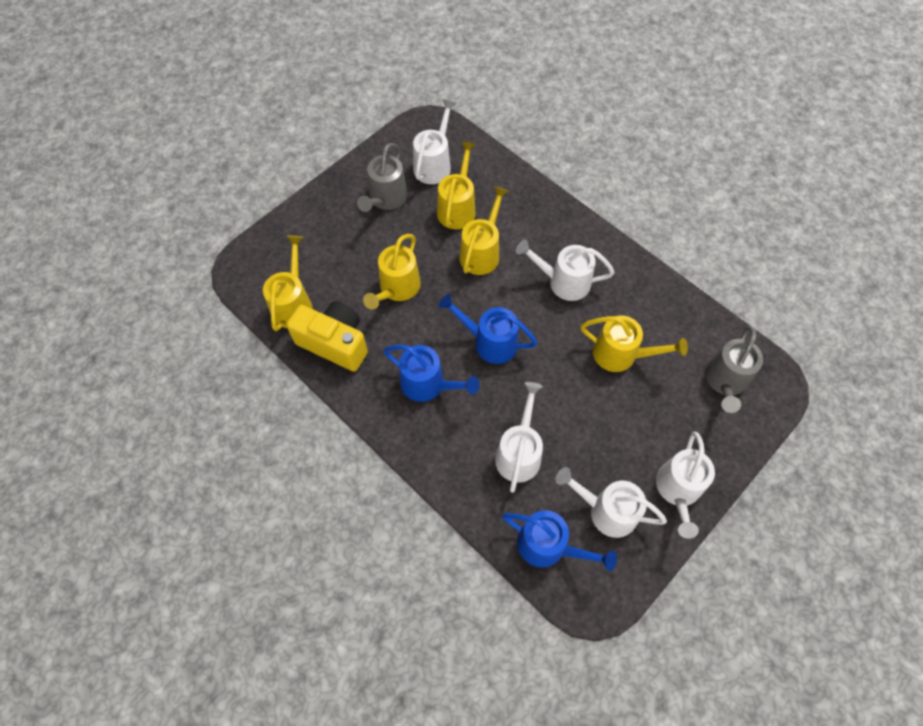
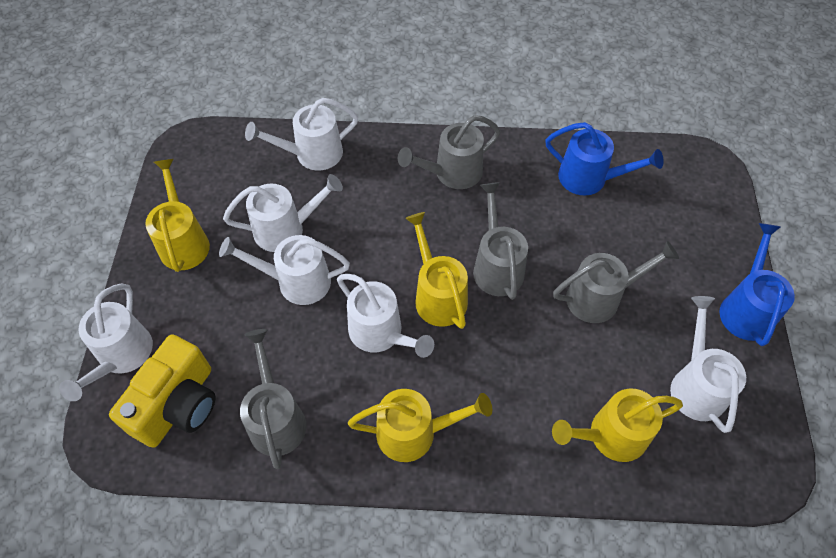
blue watering can: 3 -> 2
grey watering can: 2 -> 4
white watering can: 5 -> 6
yellow watering can: 5 -> 4

